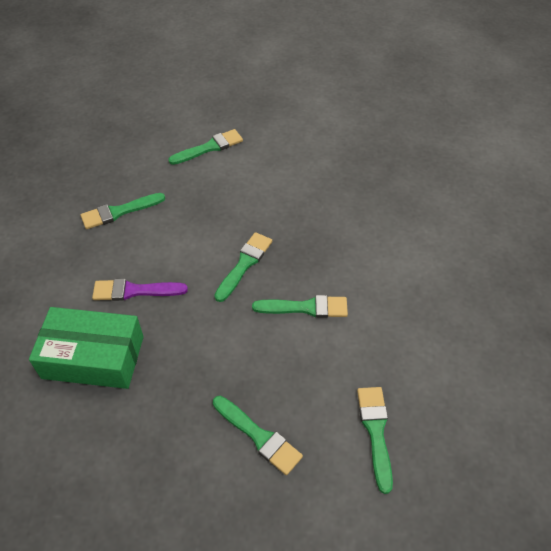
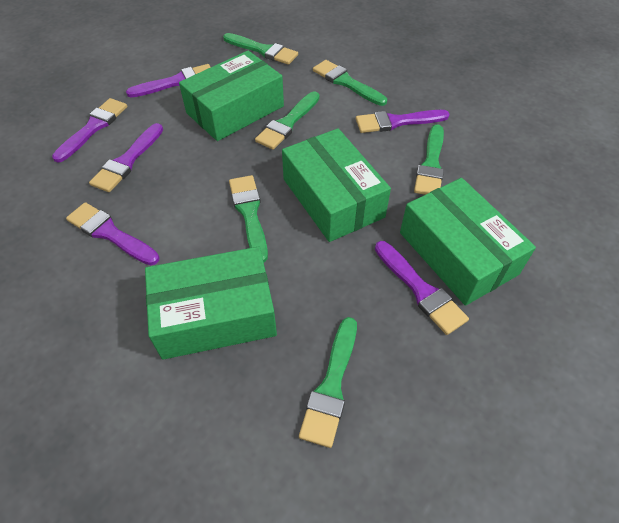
green box: 1 -> 4
purple brush: 1 -> 6

